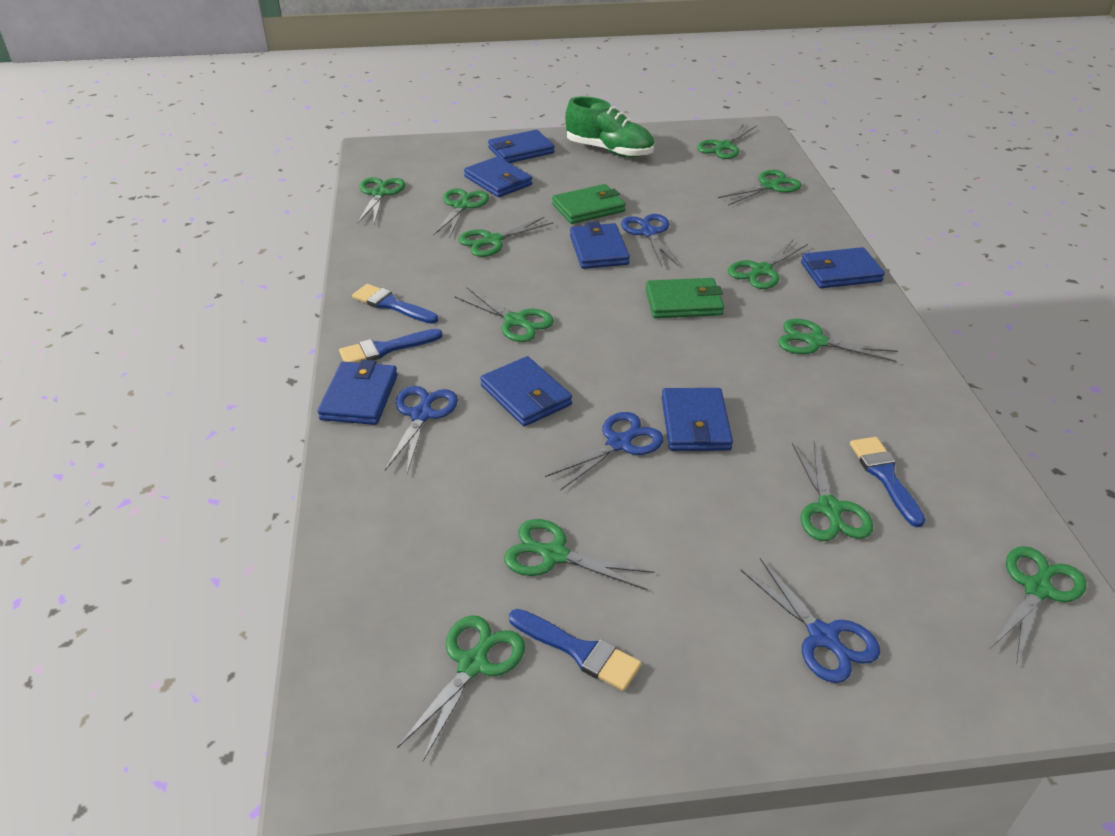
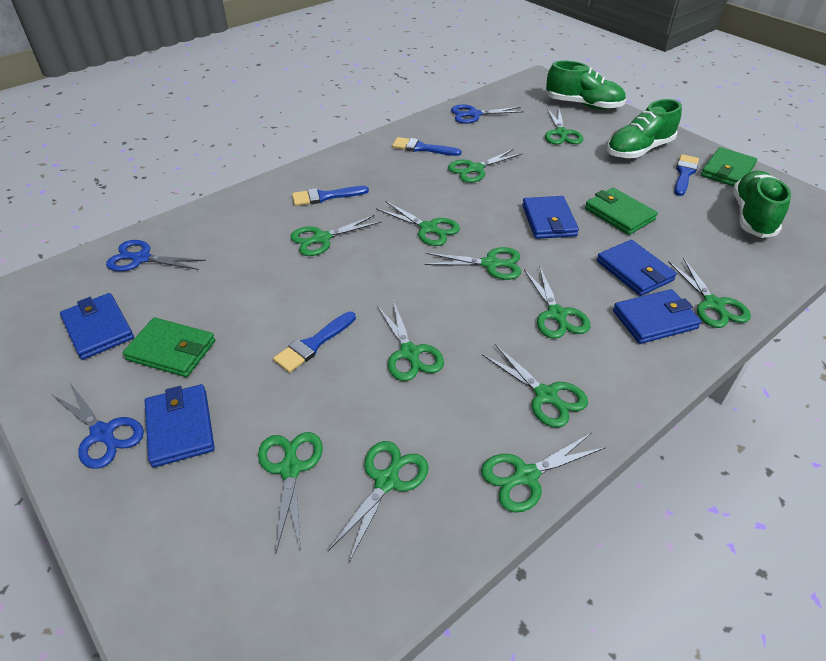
blue scissors: 4 -> 3
blue wallet: 7 -> 5
green shoe: 1 -> 3
green wallet: 2 -> 3

